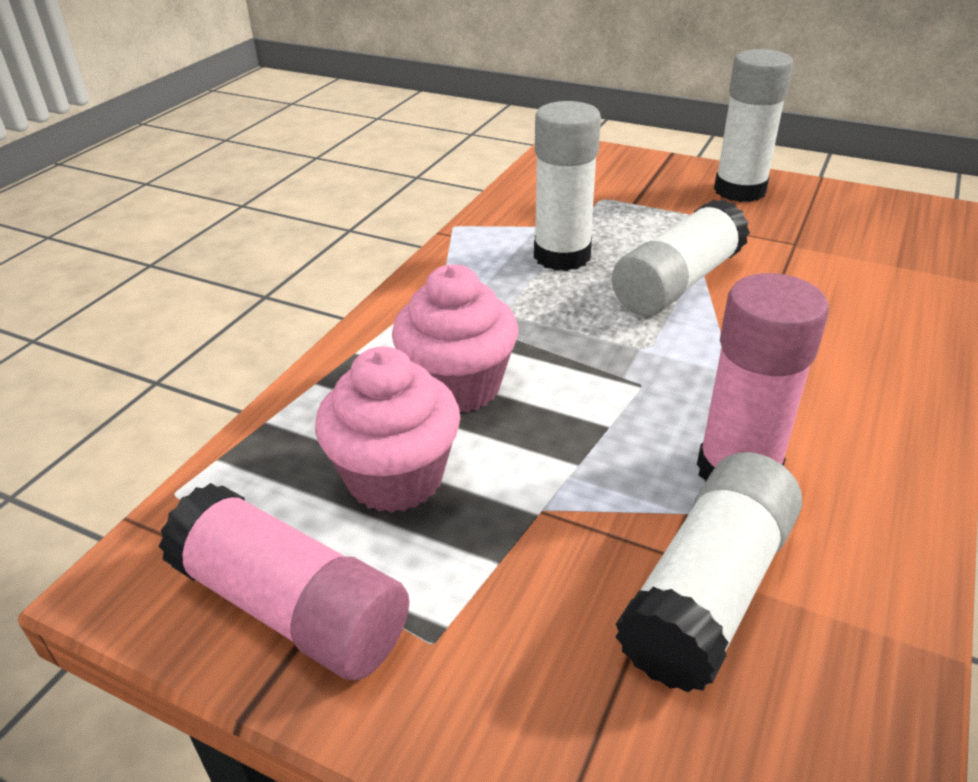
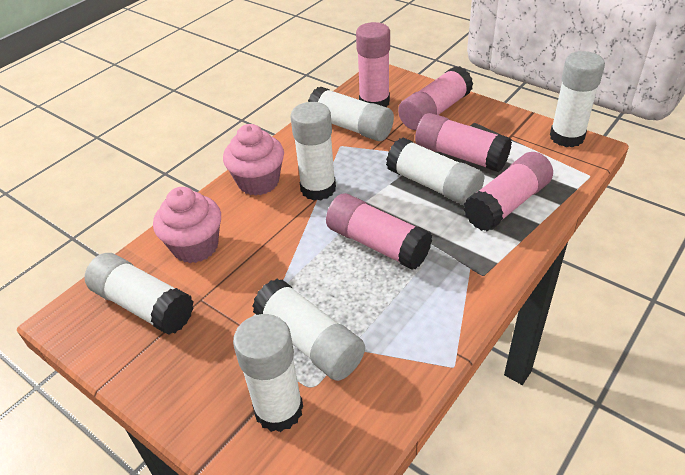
pink glue stick: 2 -> 5
white glue stick: 4 -> 7

